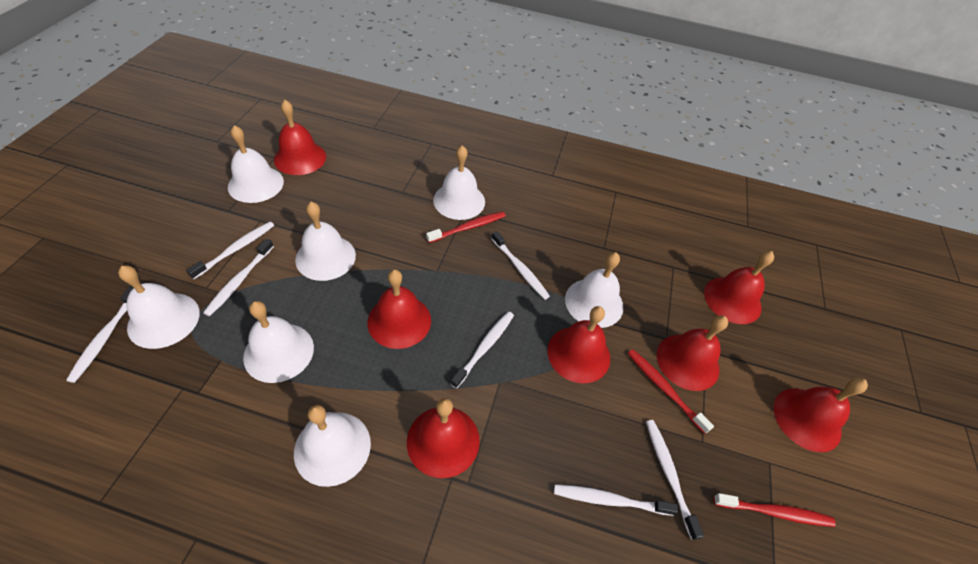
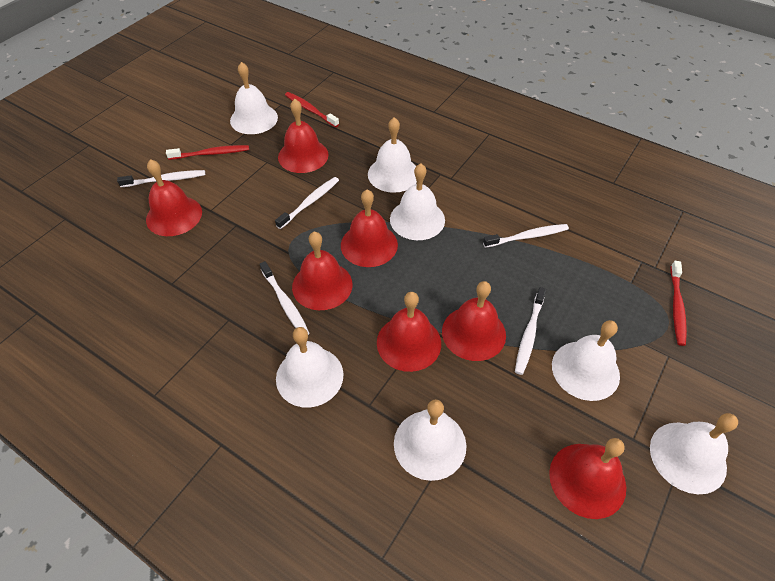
white toothbrush: 7 -> 5

